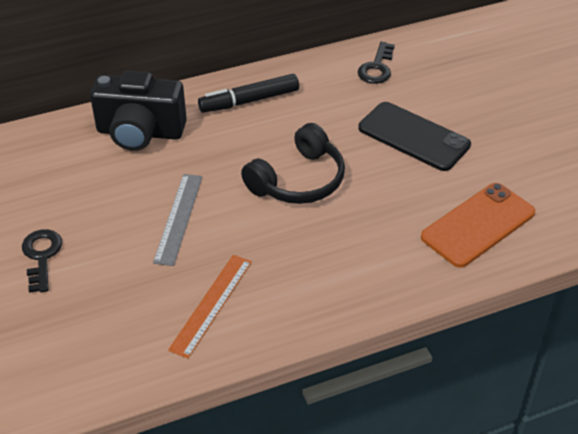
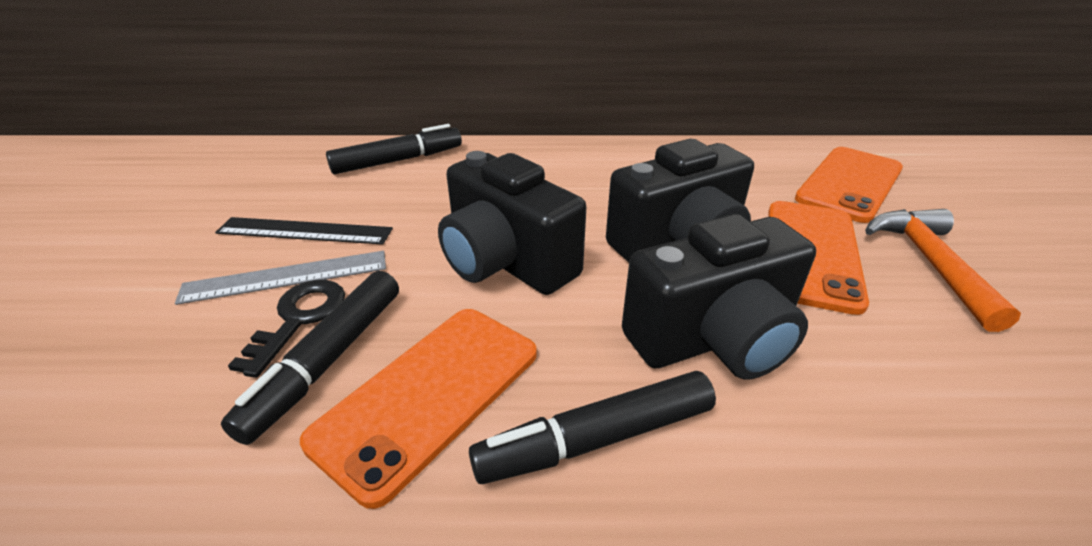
black camera: 1 -> 3
black headphones: 1 -> 0
black key: 2 -> 1
black marker: 1 -> 3
black phone: 1 -> 0
black ruler: 0 -> 1
orange hammer: 0 -> 1
orange phone: 1 -> 3
orange ruler: 1 -> 0

